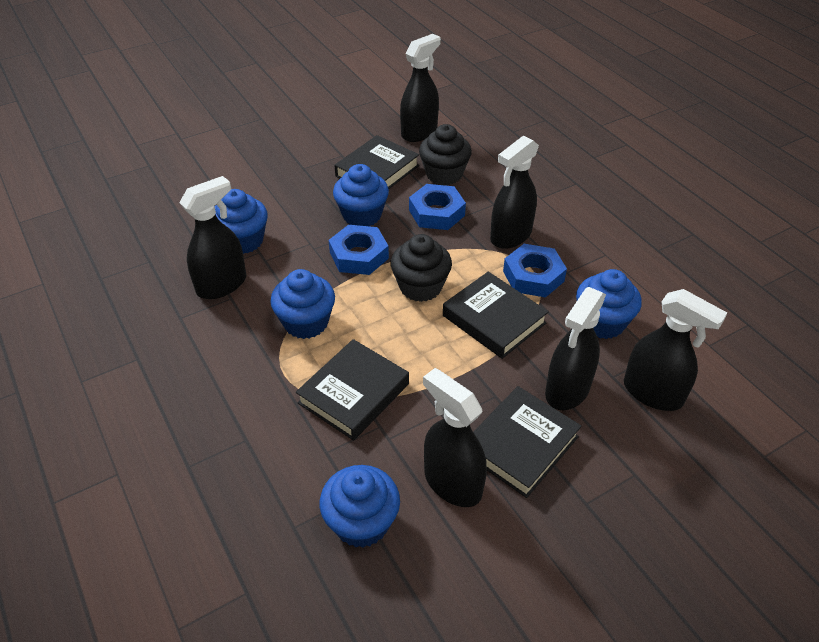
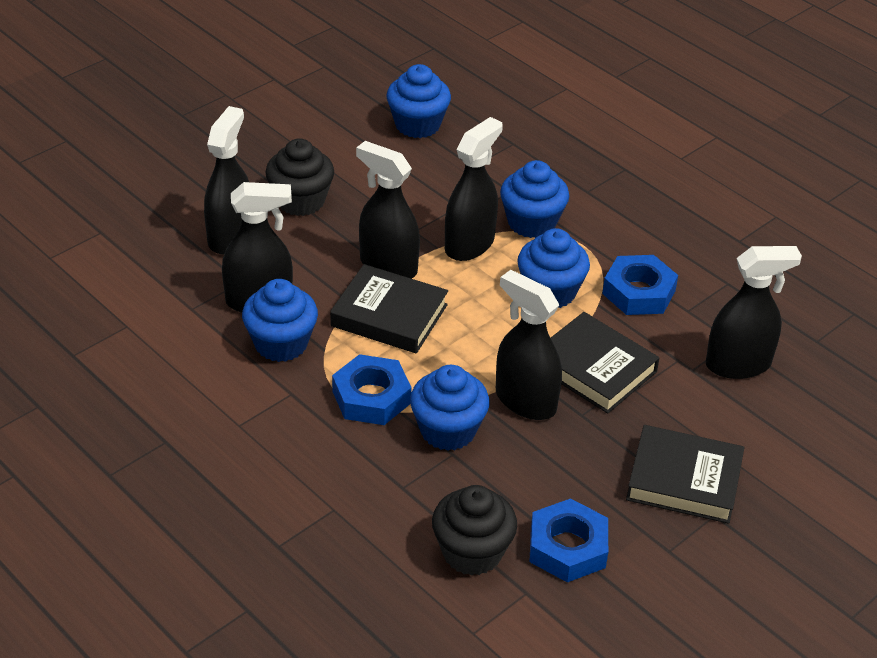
black book: 4 -> 3

